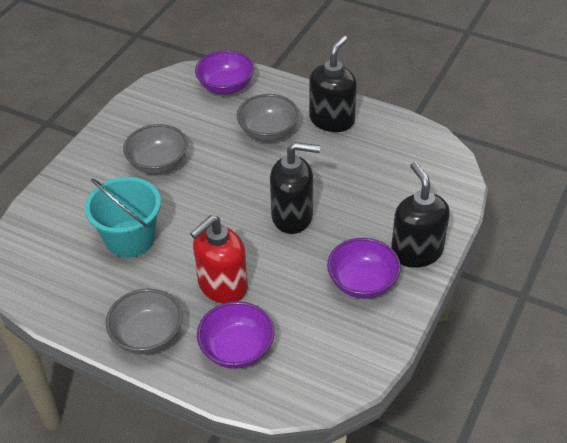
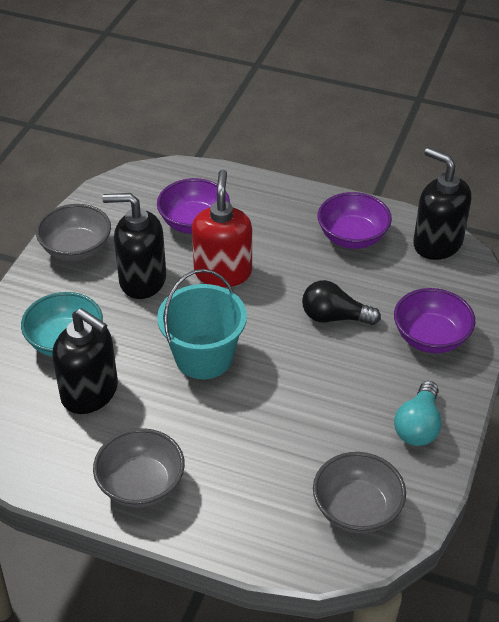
black light bulb: 0 -> 1
turquoise bowl: 0 -> 1
turquoise light bulb: 0 -> 1

